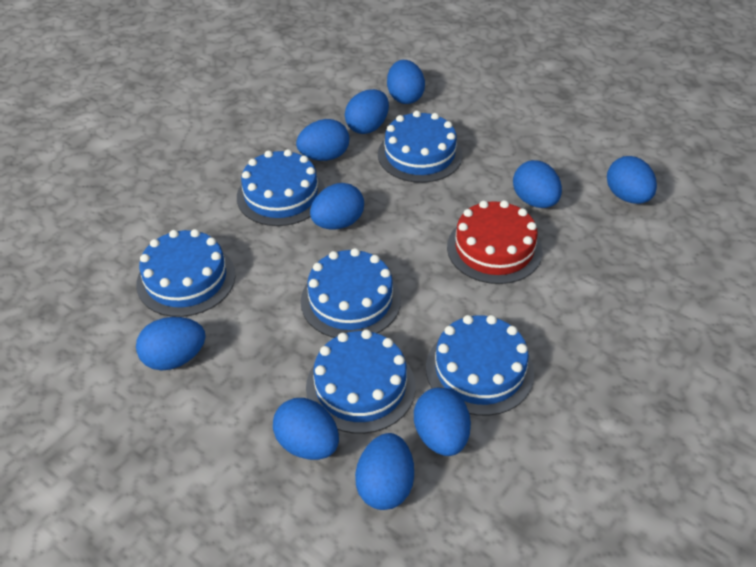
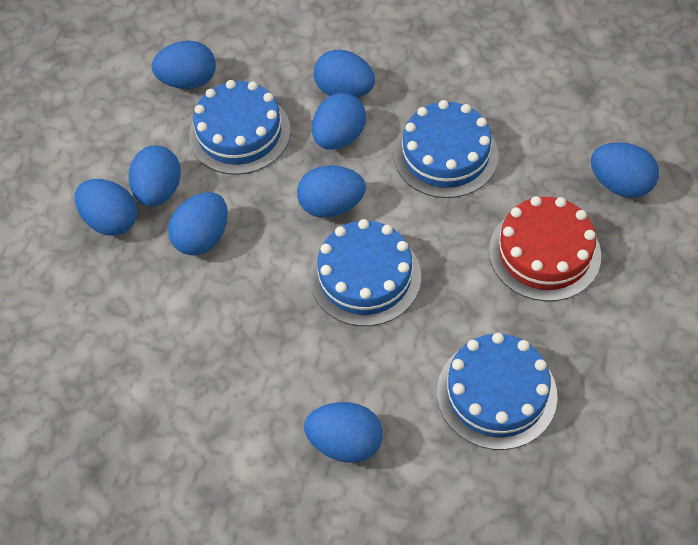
blue cake: 6 -> 4
blue egg: 10 -> 9

